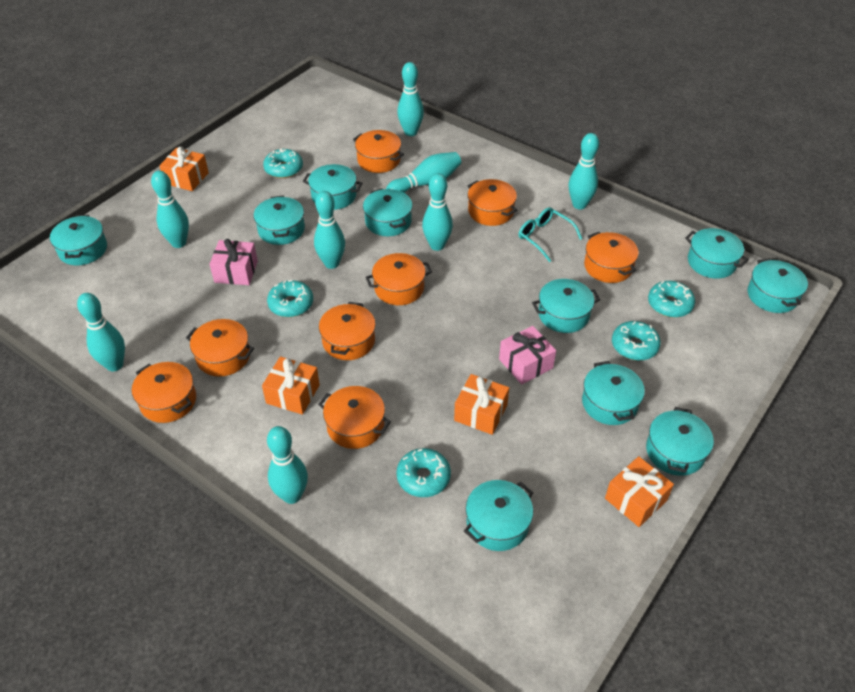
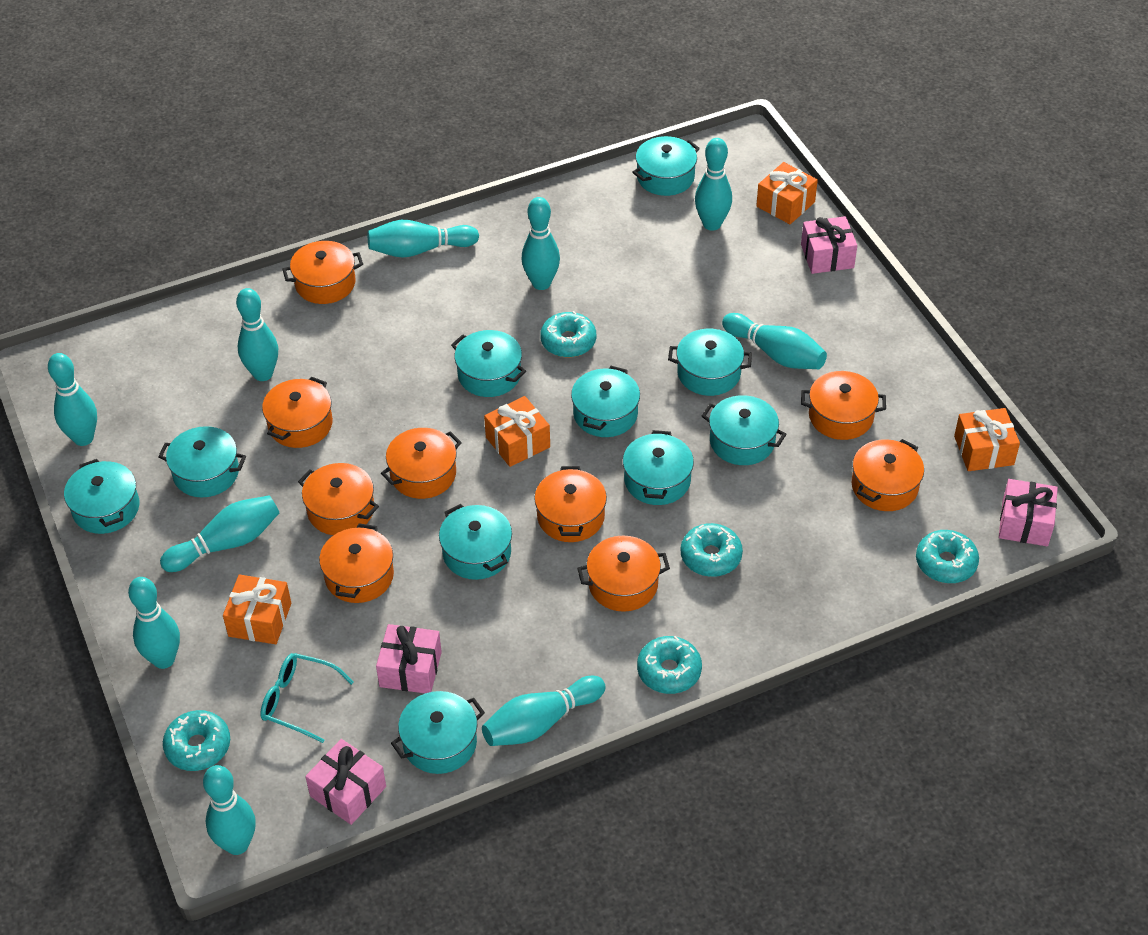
orange pot: 8 -> 9
pink gift: 2 -> 4
turquoise bowling pin: 8 -> 10

